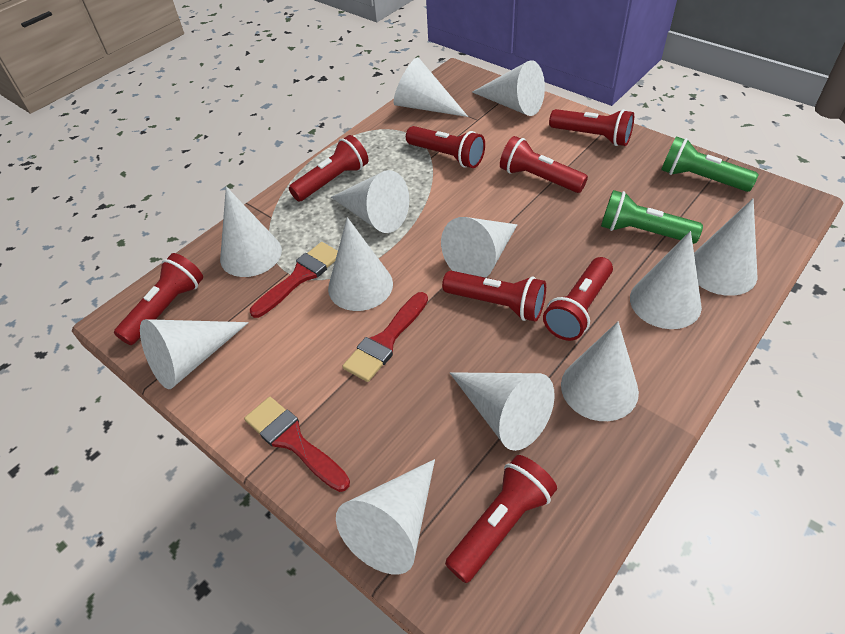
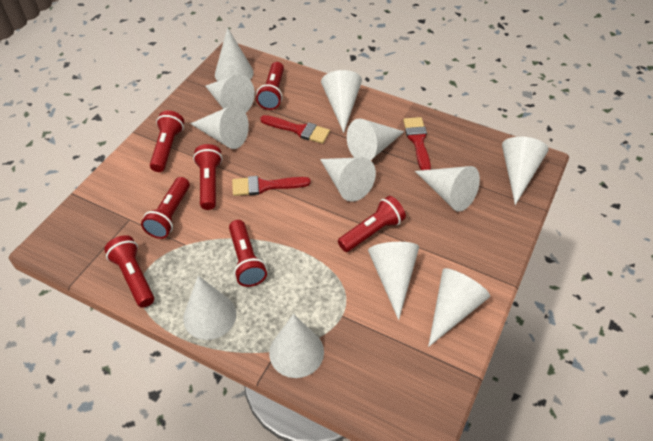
green flashlight: 2 -> 0
red flashlight: 8 -> 7

